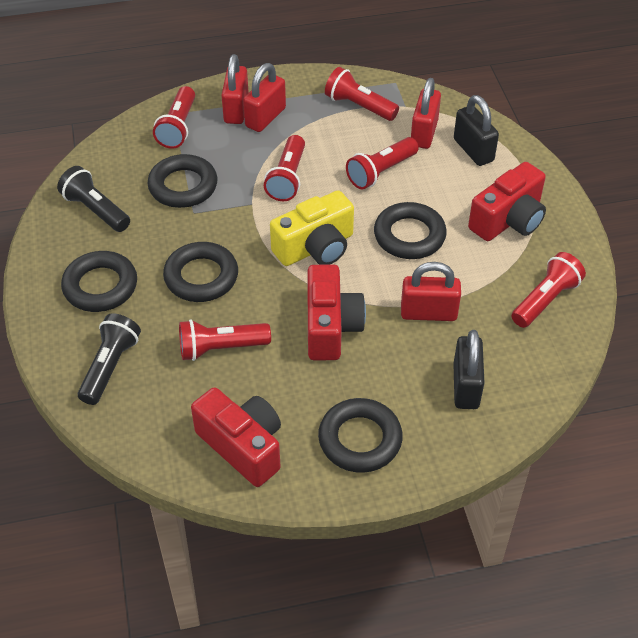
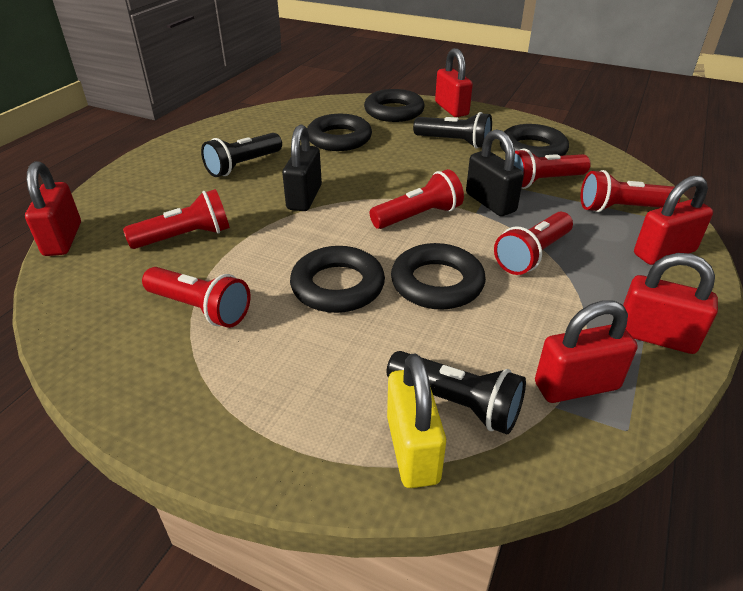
black flashlight: 2 -> 3
red camera: 3 -> 0
red padlock: 4 -> 5
yellow camera: 1 -> 0
yellow padlock: 0 -> 1

